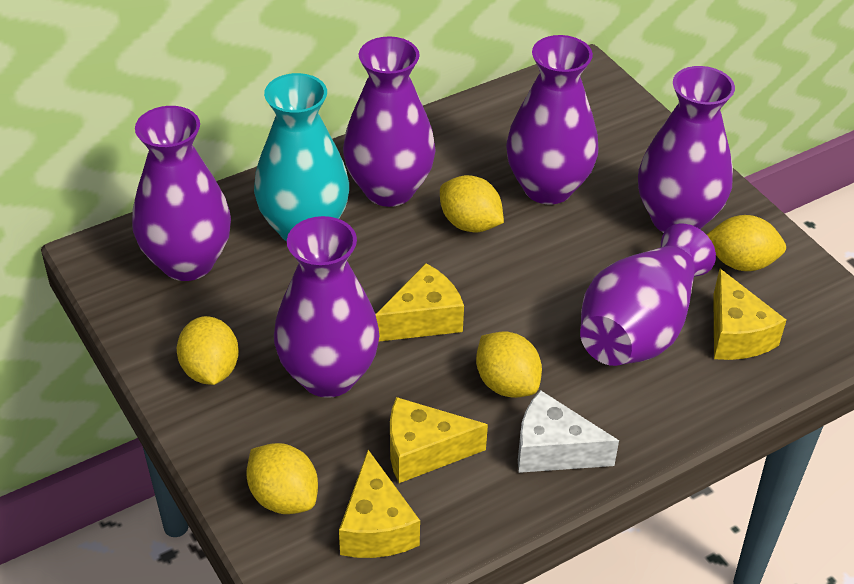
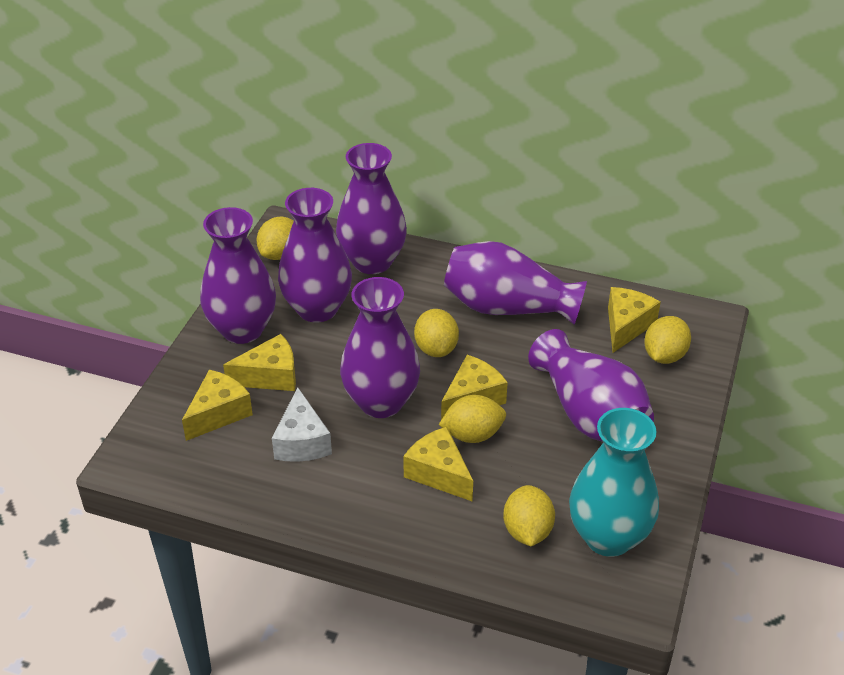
yellow cheese: 4 -> 5

